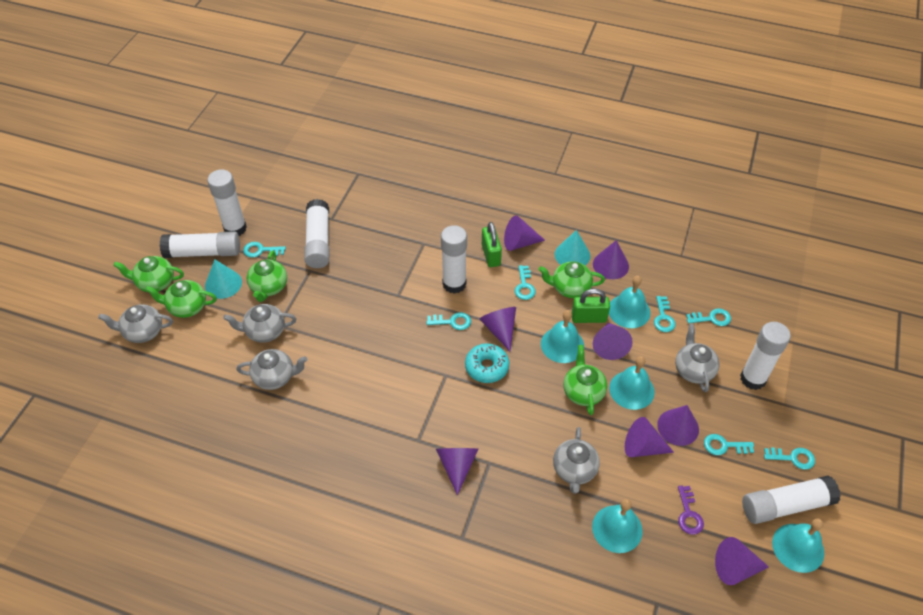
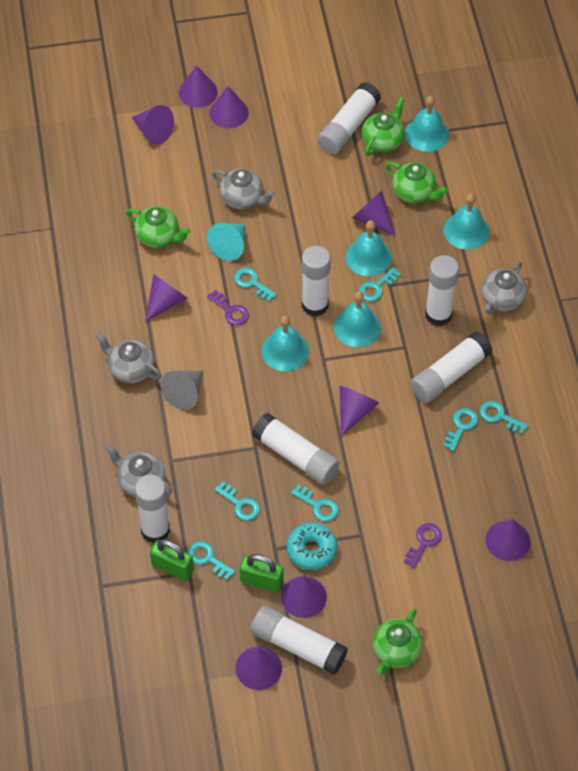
green teapot: 5 -> 4
grey cone: 0 -> 1
grey teapot: 5 -> 4
purple cone: 8 -> 9
purple key: 1 -> 2
turquoise cone: 2 -> 1
white glue stick: 6 -> 7

